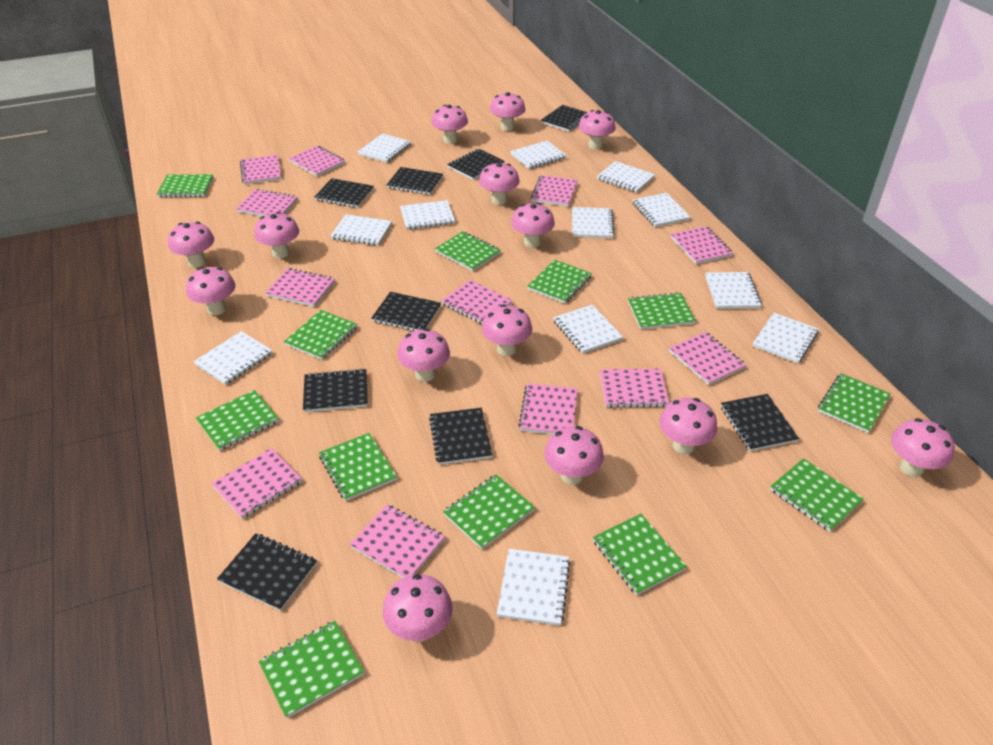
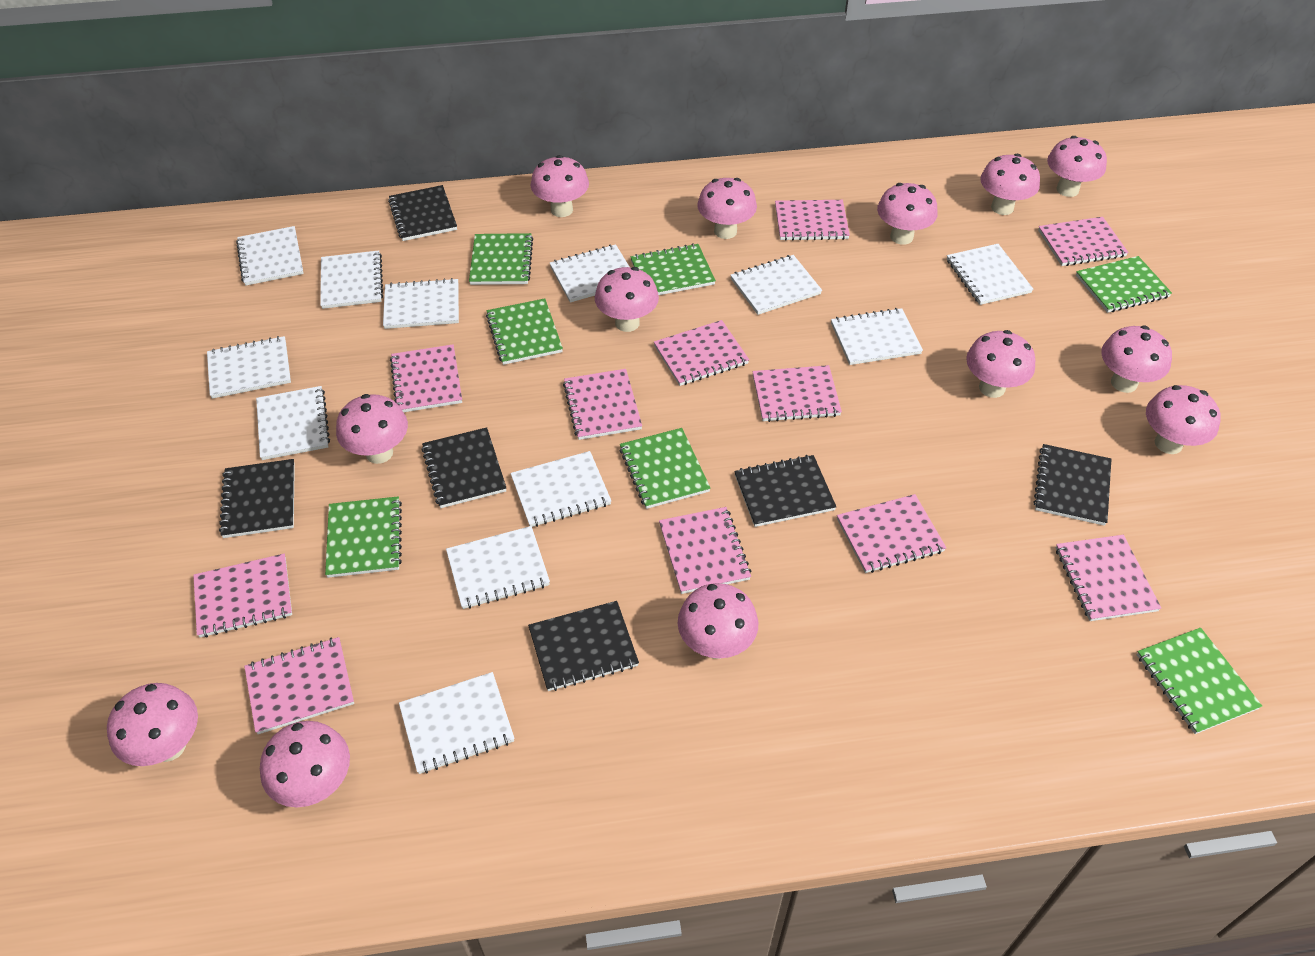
black notebook: 9 -> 6
green notebook: 12 -> 7
pink mushroom: 14 -> 13
pink notebook: 12 -> 11

